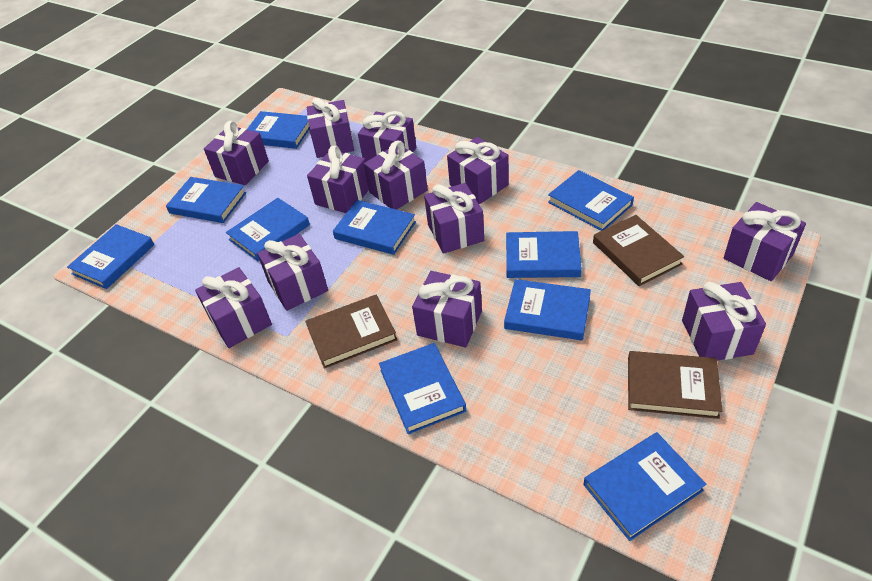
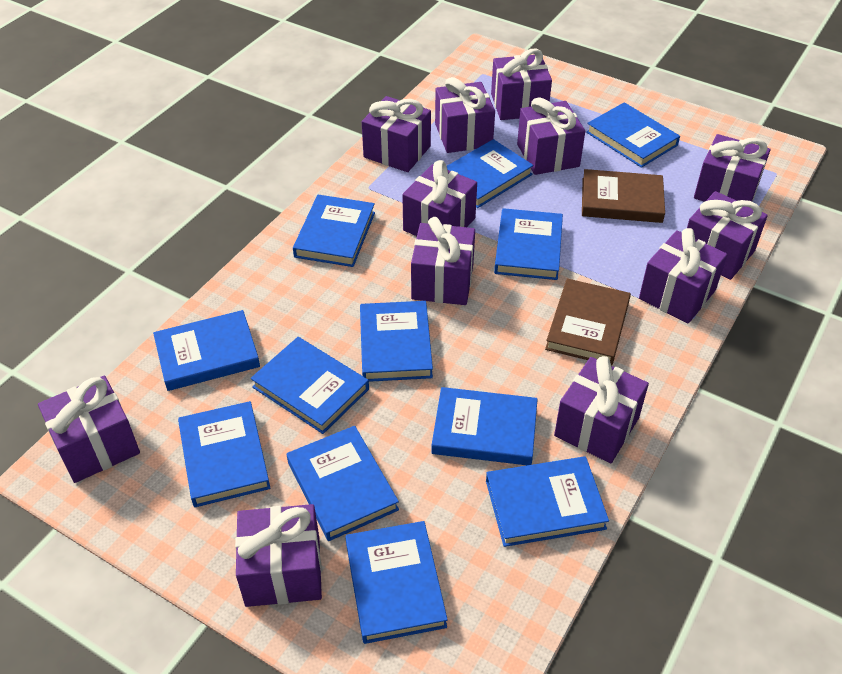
blue book: 10 -> 12
brown book: 3 -> 2

